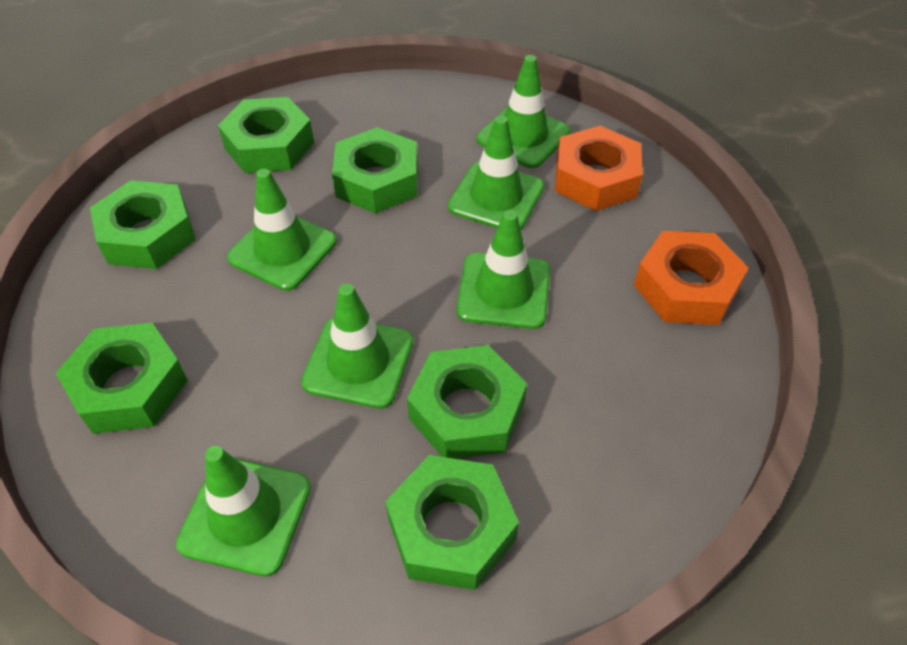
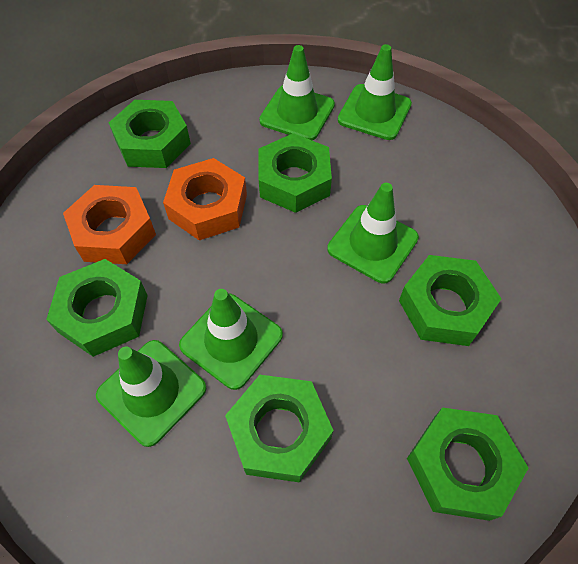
green traffic cone: 6 -> 5

